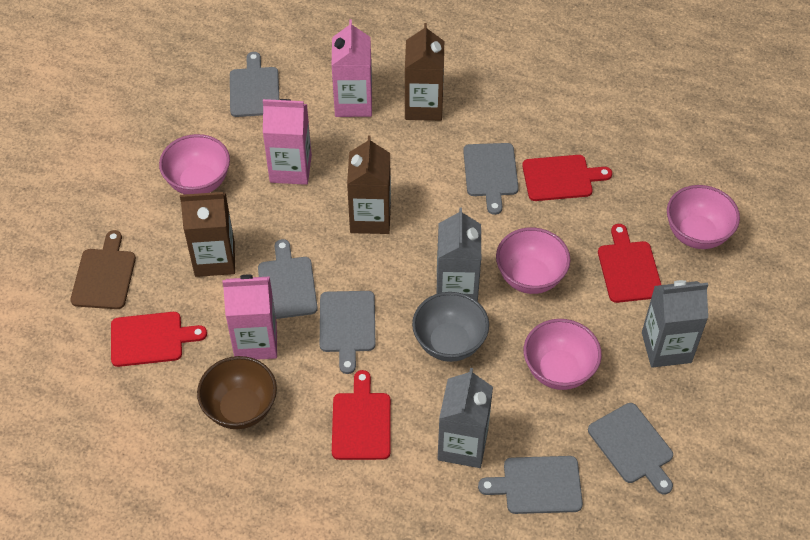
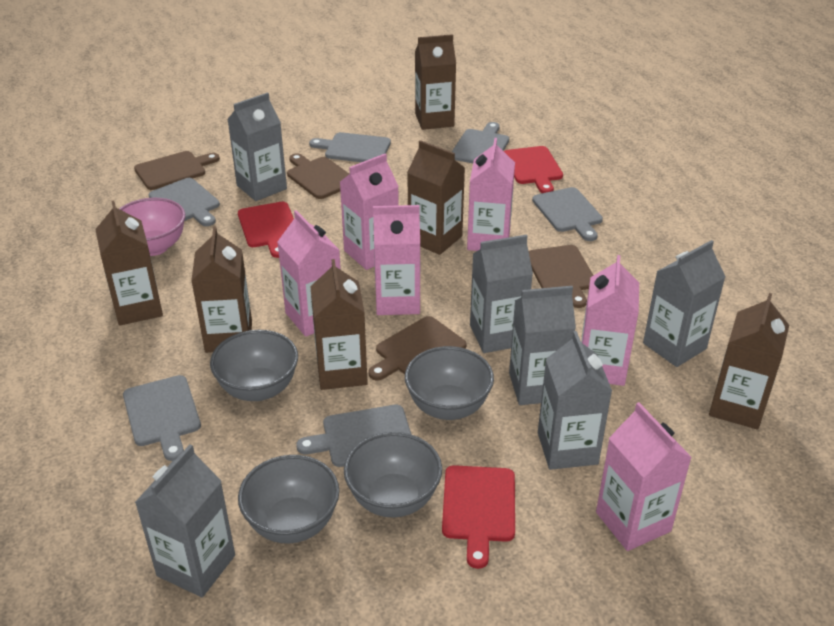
brown bowl: 1 -> 0
brown carton: 3 -> 6
brown cutting board: 1 -> 4
grey bowl: 1 -> 4
grey carton: 3 -> 6
pink bowl: 4 -> 1
pink carton: 3 -> 6
red cutting board: 4 -> 3

